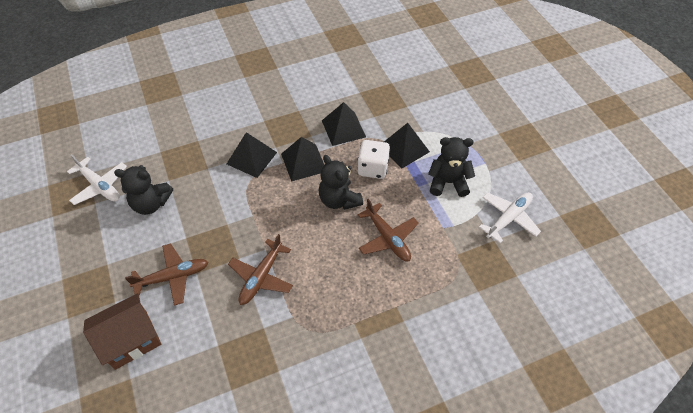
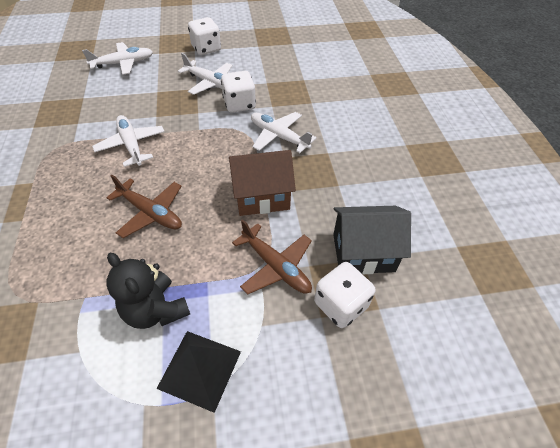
black house: 0 -> 1
black pyramid: 4 -> 1
black teddy bear: 3 -> 1
brown plane: 3 -> 2
white dice: 1 -> 3
white plane: 2 -> 4

